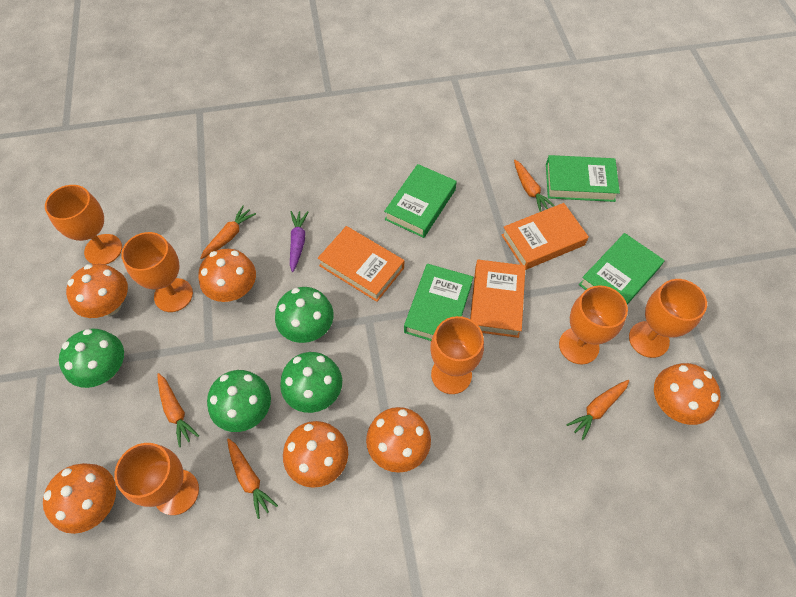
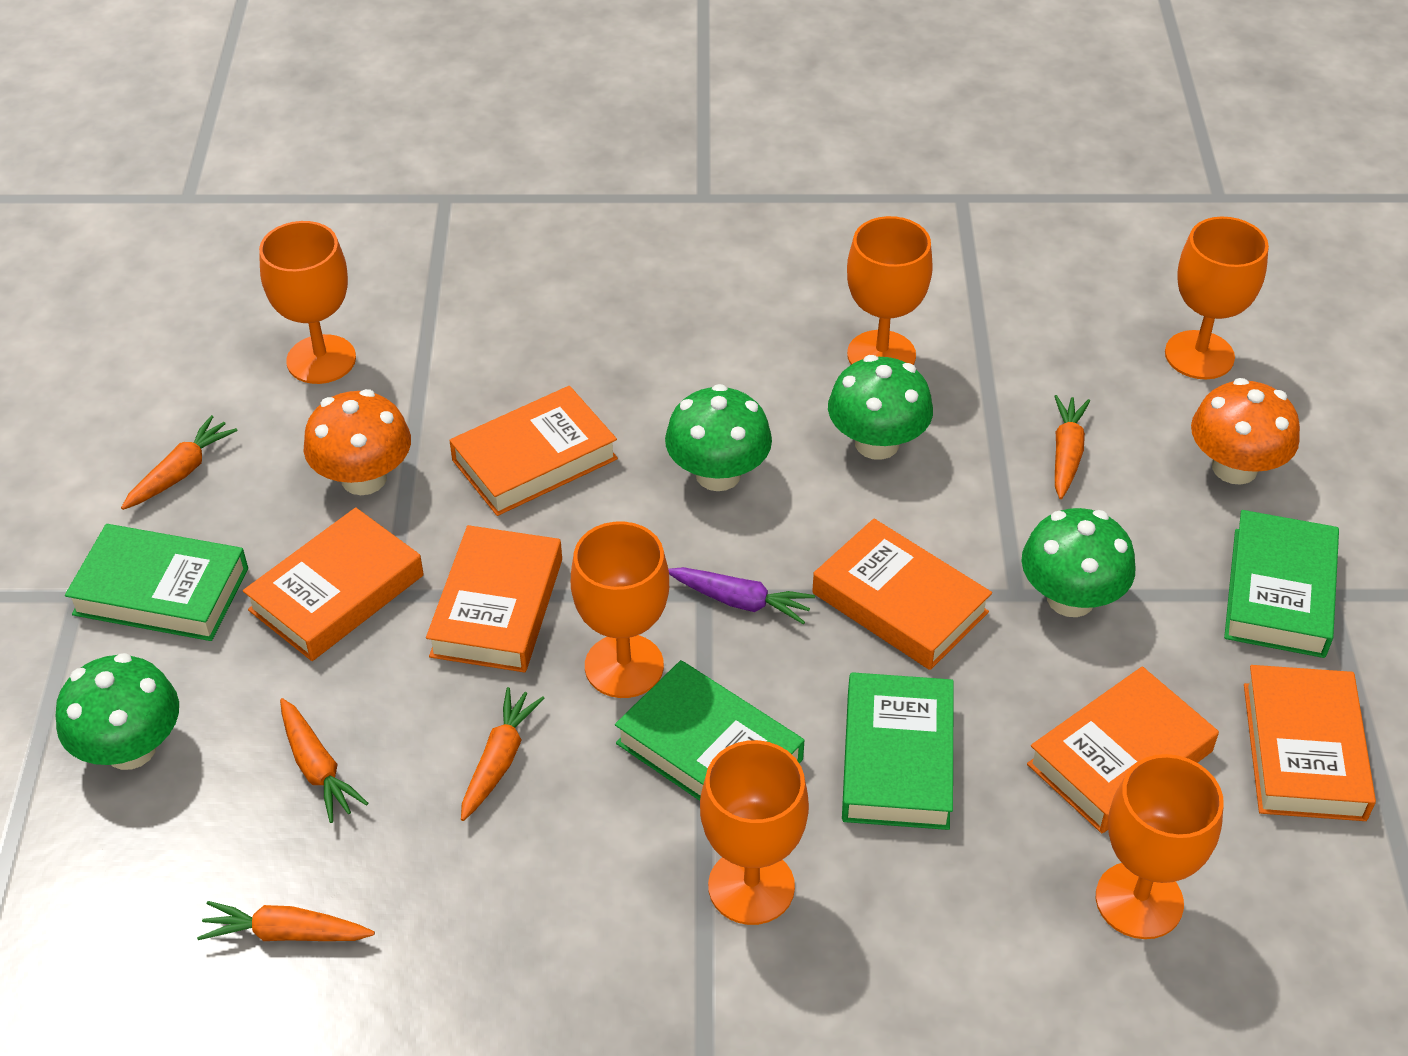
orange book: 3 -> 6
orange mushroom: 6 -> 2

